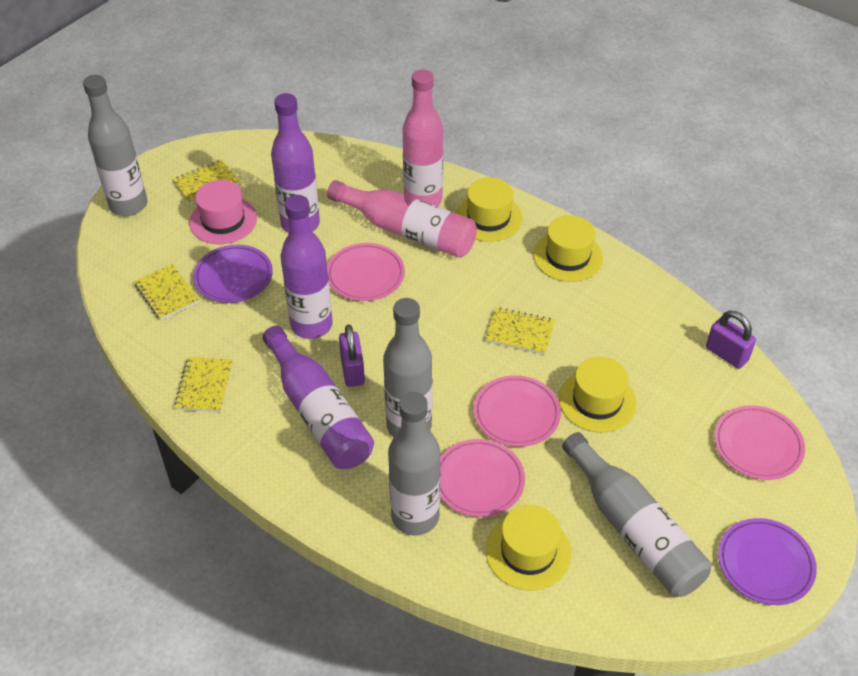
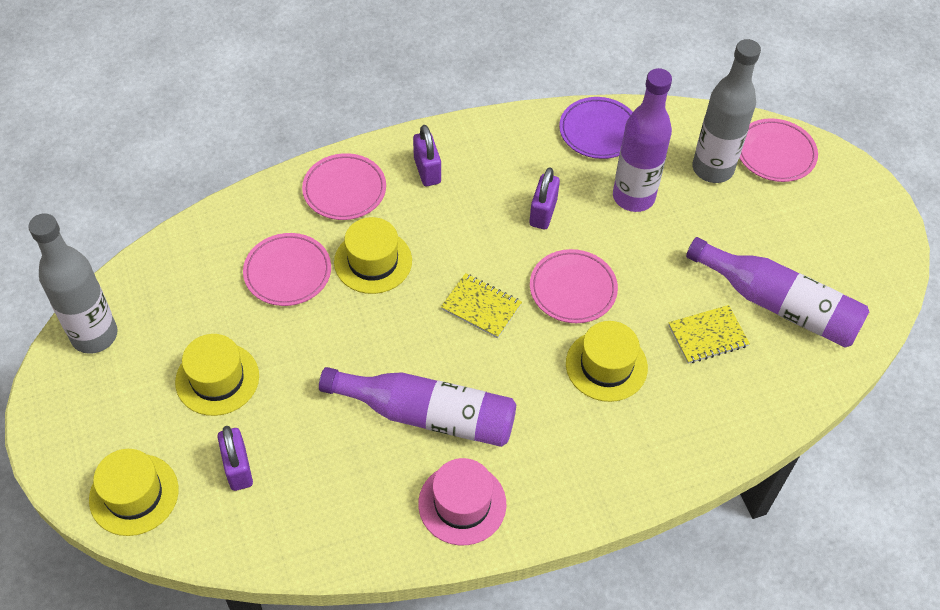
grey bottle: 4 -> 2
pink bottle: 2 -> 0
purple padlock: 2 -> 3
purple plate: 2 -> 1
yellow notebook: 4 -> 2

